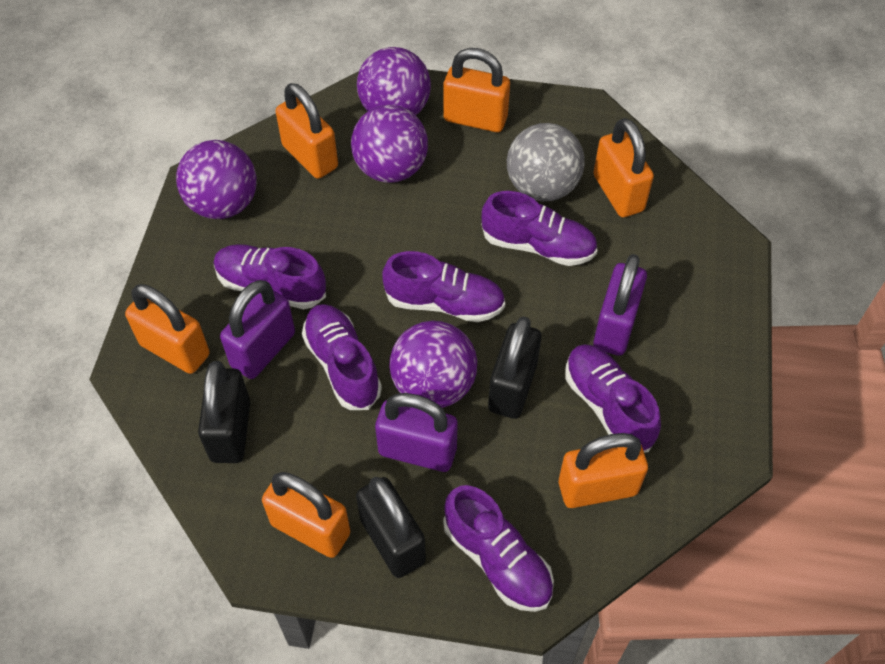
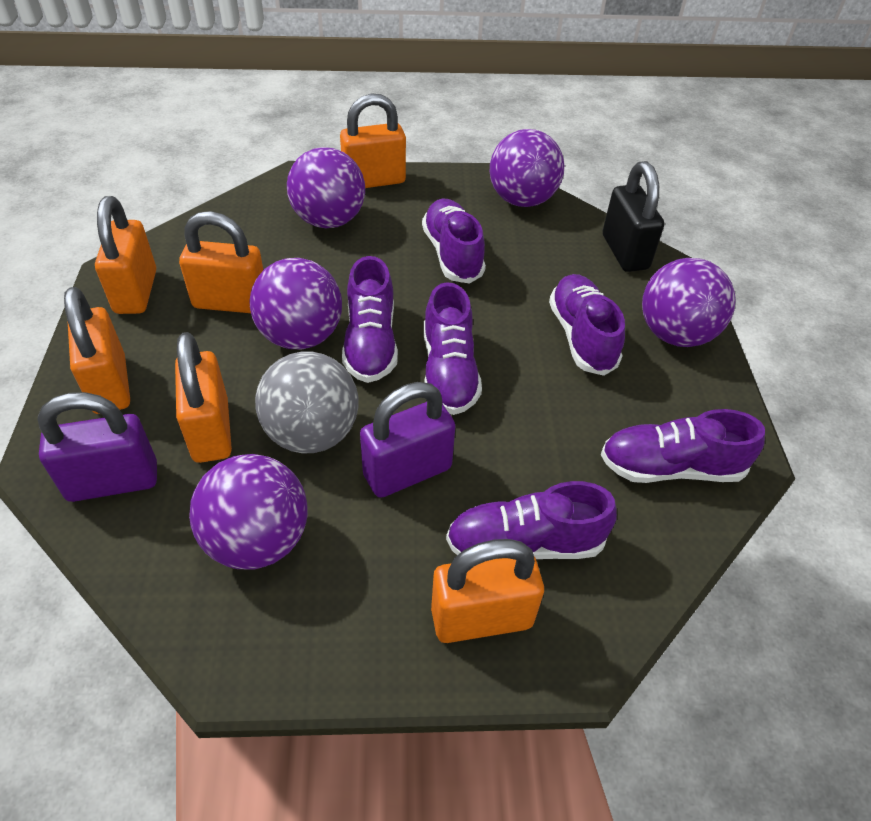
black padlock: 3 -> 1
purple ball: 4 -> 5
purple padlock: 3 -> 2

